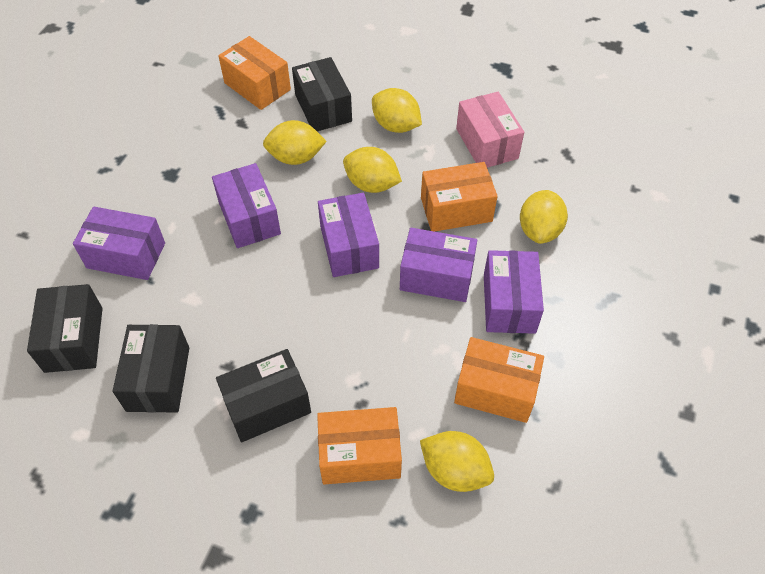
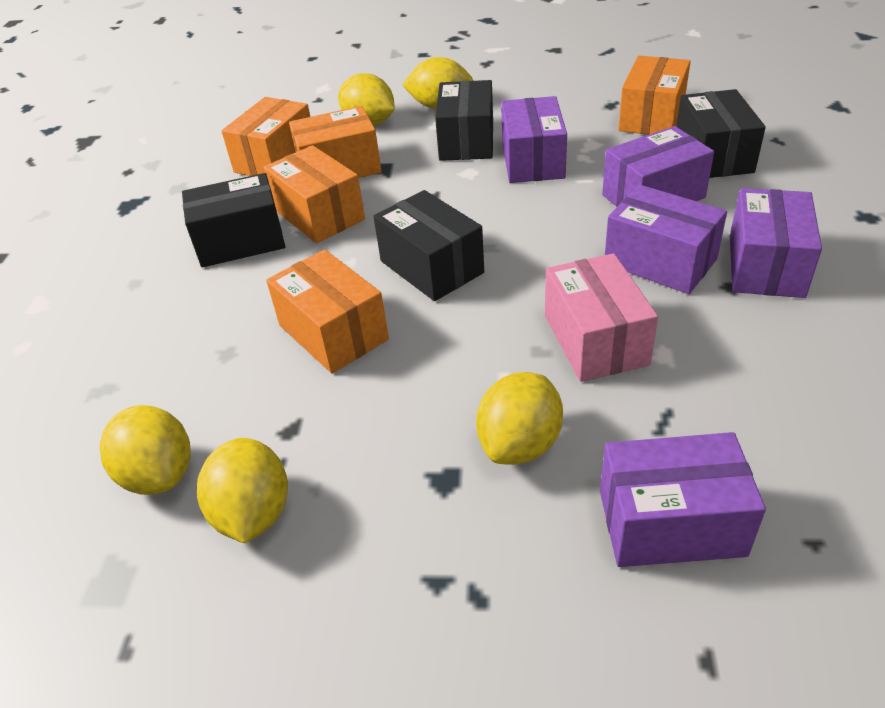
orange box: 4 -> 5

